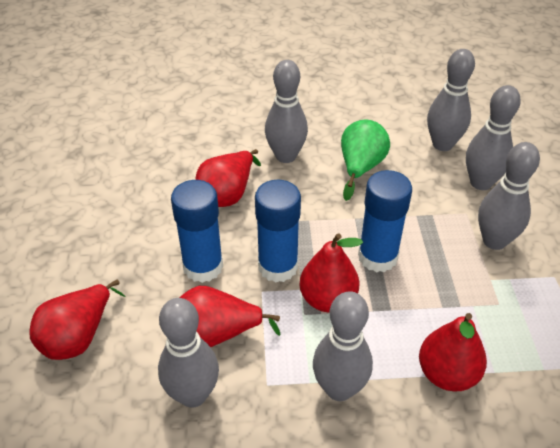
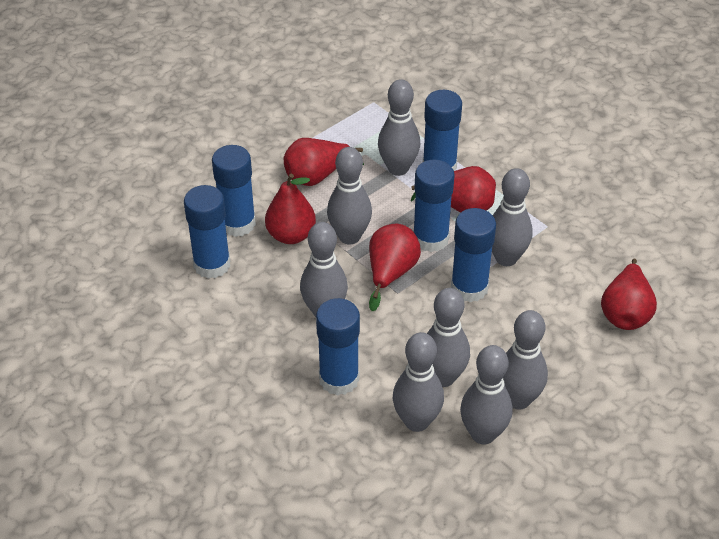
blue glue stick: 3 -> 6
green pear: 1 -> 0
grey bowling pin: 6 -> 8

